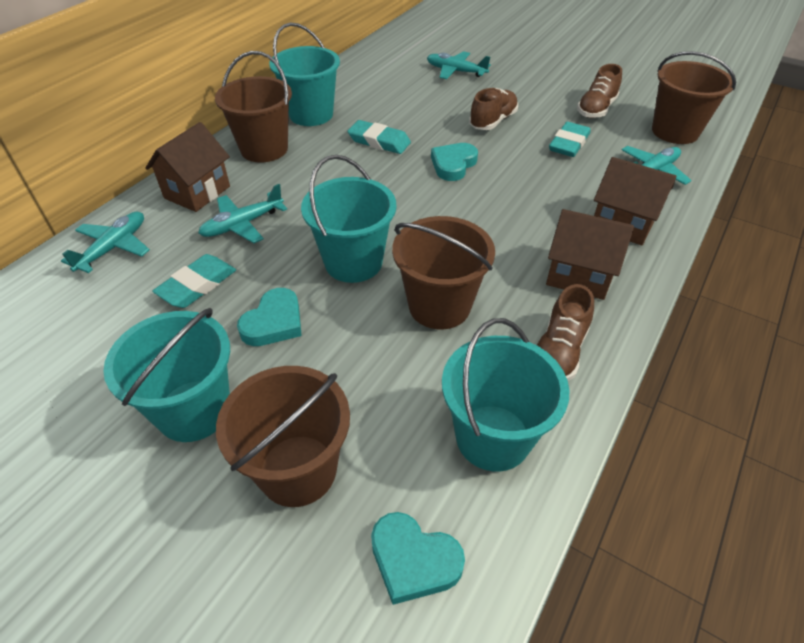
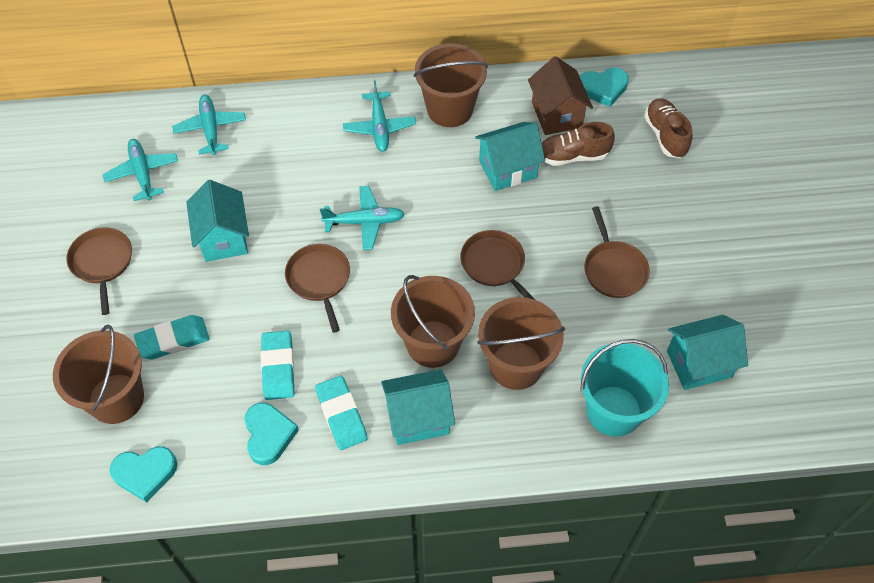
brown house: 3 -> 1
brown pan: 0 -> 4
brown shoe: 3 -> 2
turquoise bucket: 4 -> 1
turquoise house: 0 -> 4

